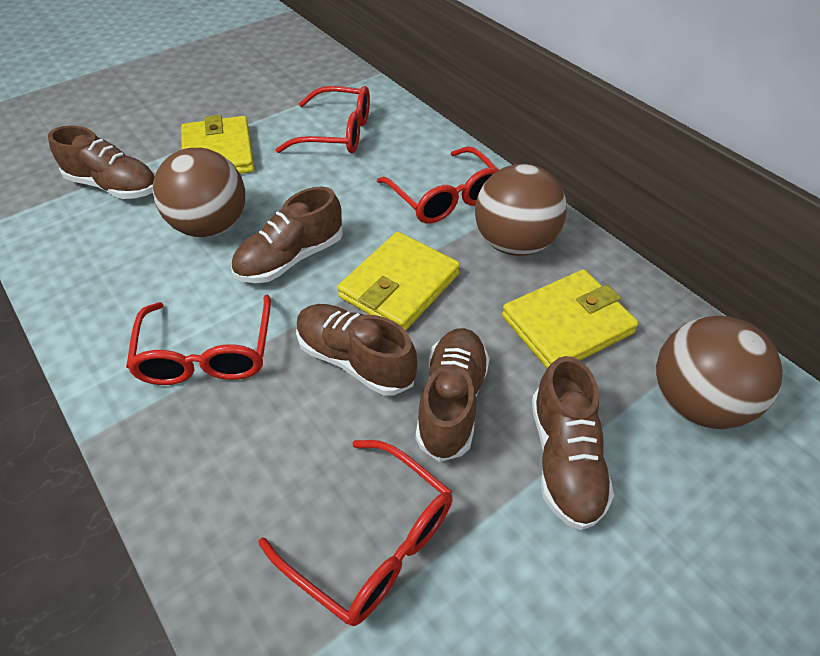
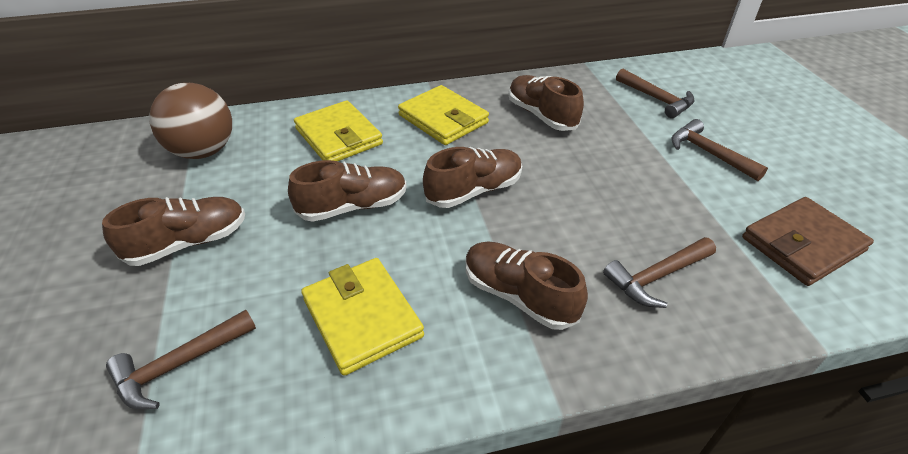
brown ball: 3 -> 1
brown hammer: 0 -> 4
brown wallet: 0 -> 1
red glasses: 4 -> 0

